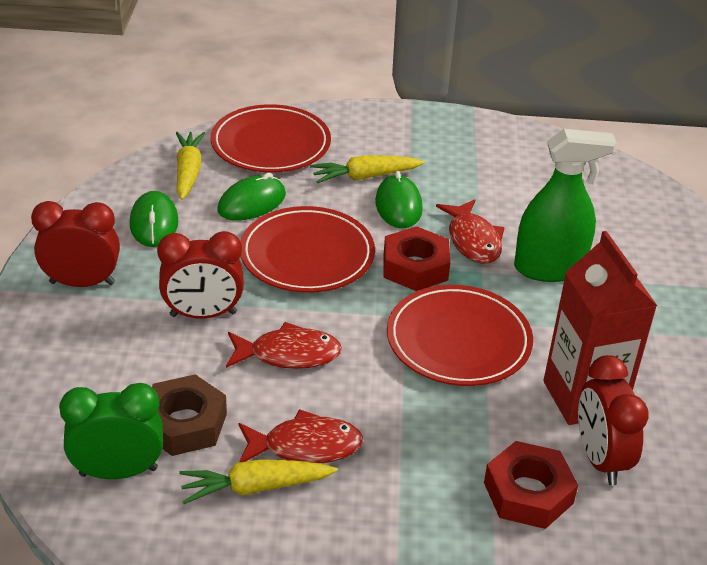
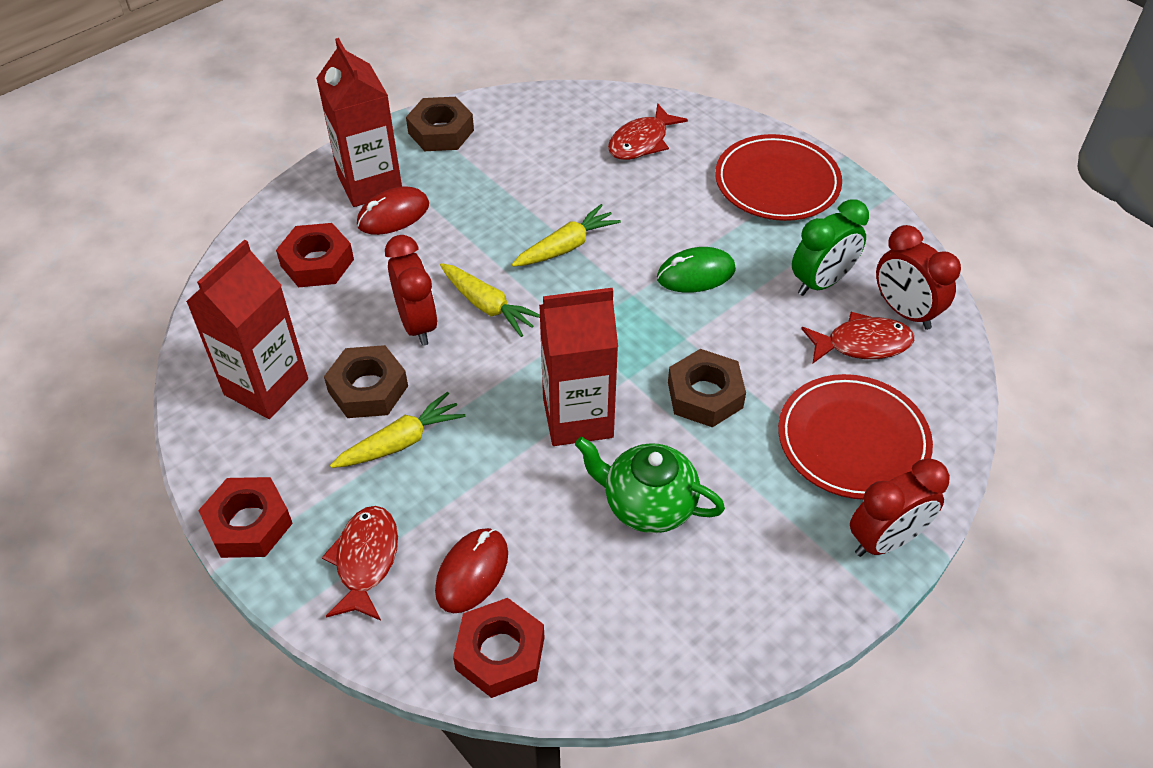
brown nut: 1 -> 3
green mouse: 3 -> 1
green spray bottle: 1 -> 0
green teapot: 0 -> 1
red carton: 1 -> 3
red mouse: 0 -> 2
red nut: 2 -> 3
red plate: 3 -> 2

